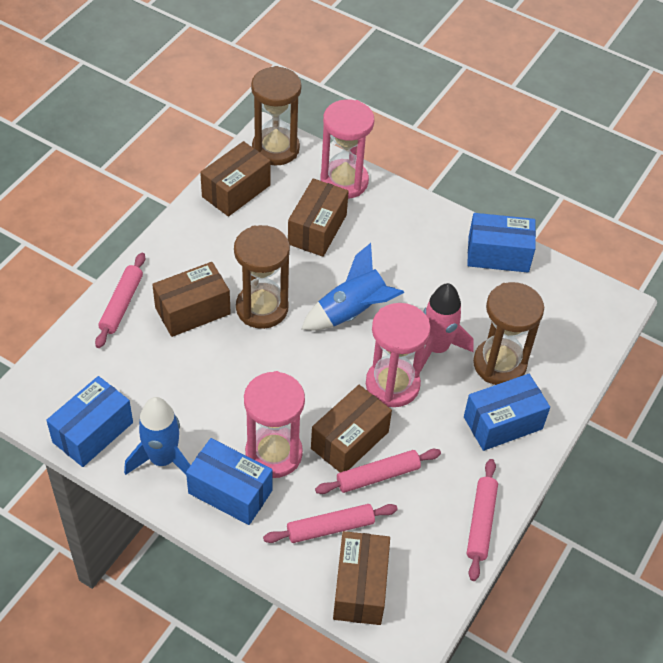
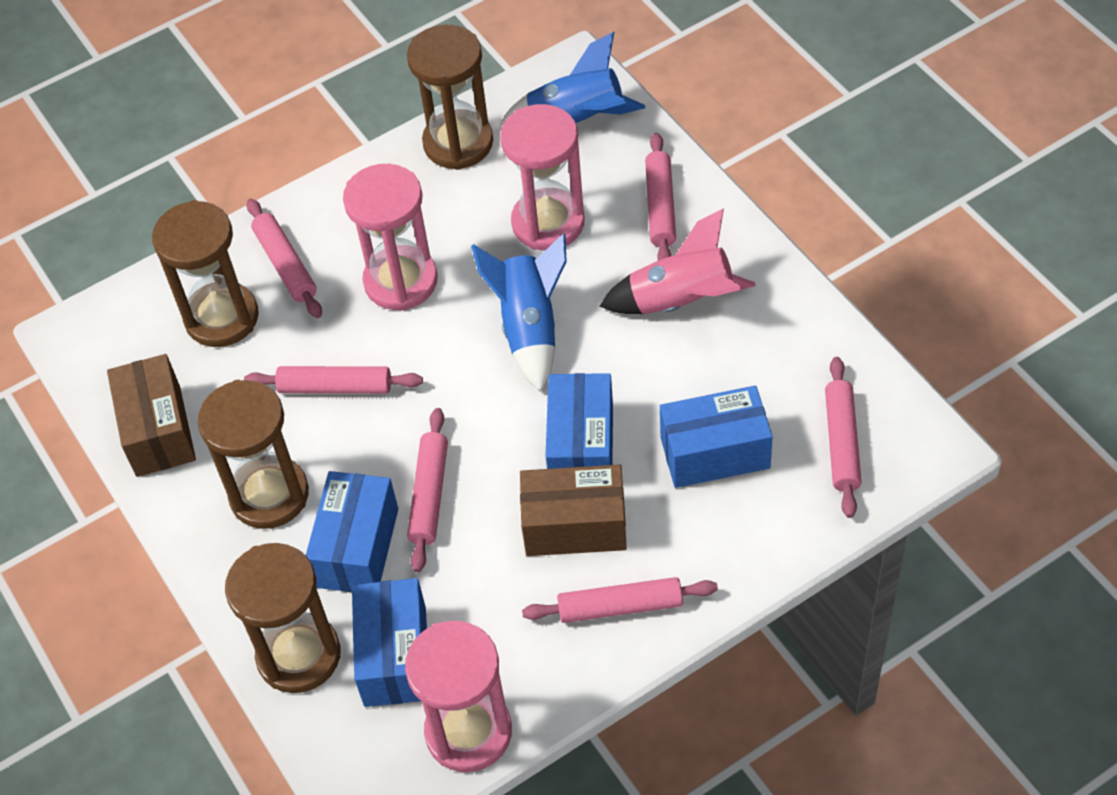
brown box: 5 -> 2
brown hourglass: 3 -> 4
pink rolling pin: 4 -> 6

